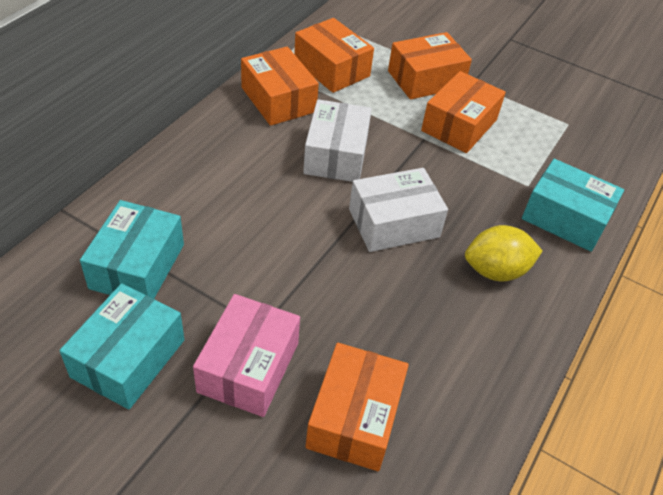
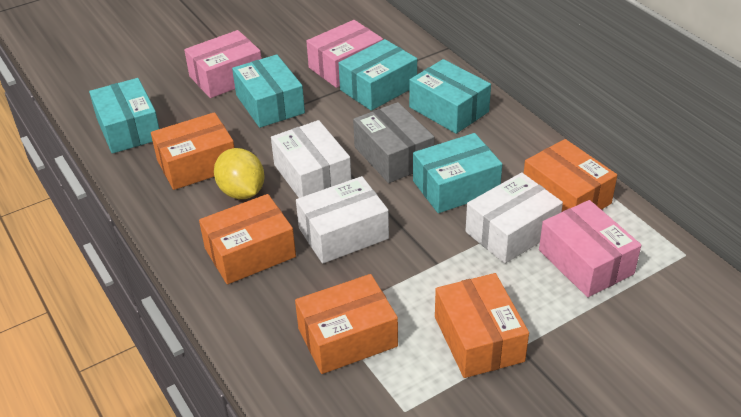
grey box: 0 -> 1
pink box: 1 -> 3
turquoise box: 3 -> 5
white box: 2 -> 3

